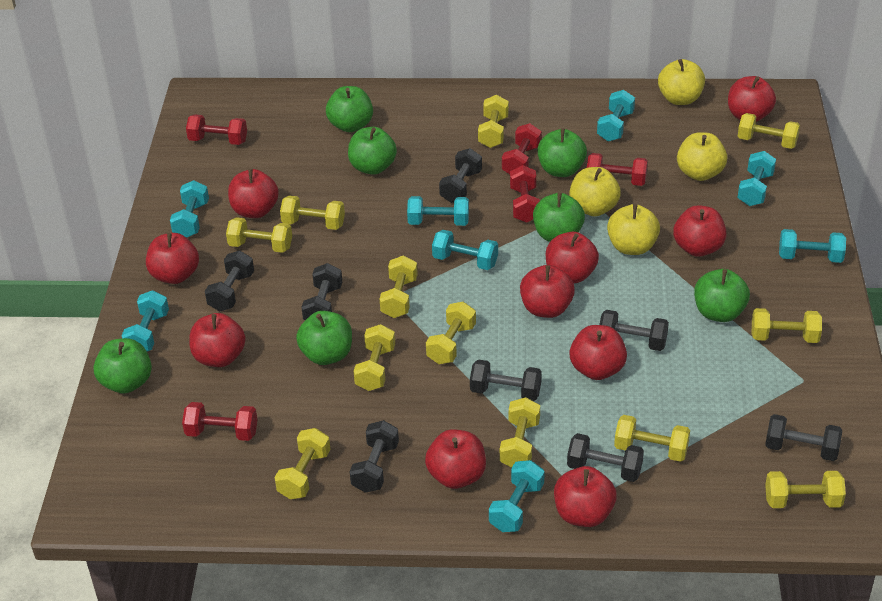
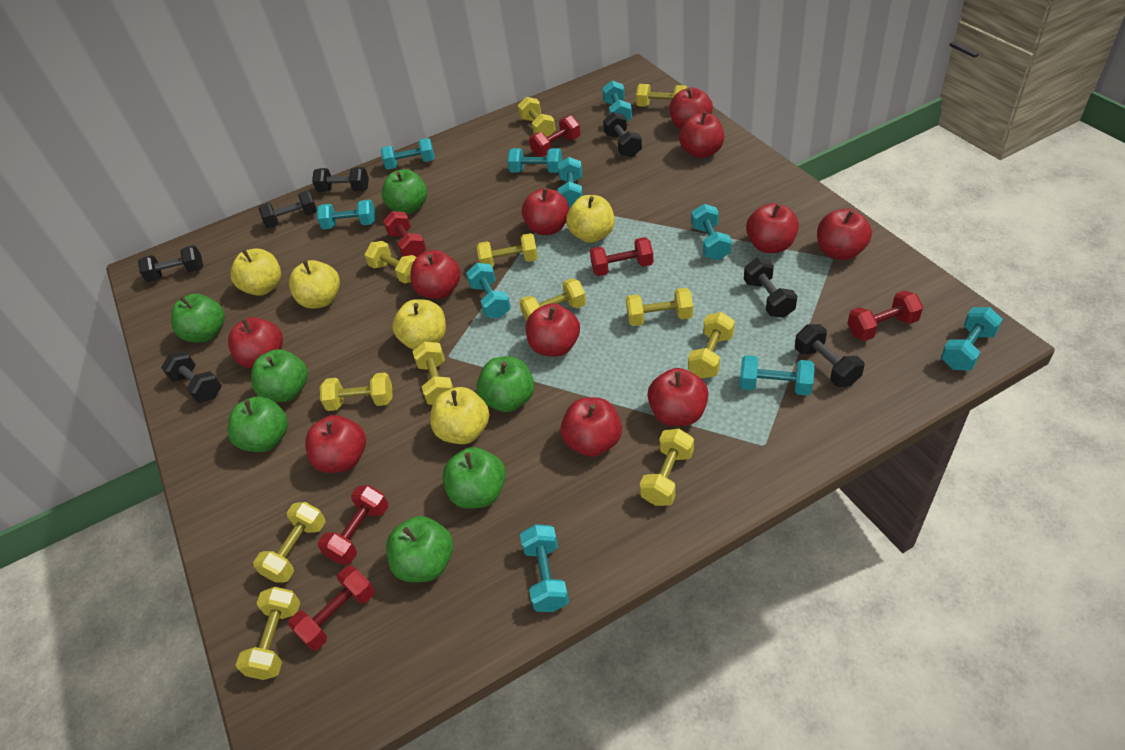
black dumbbell: 8 -> 7
red apple: 10 -> 11
red dumbbell: 5 -> 6
turquoise dumbbell: 8 -> 10
yellow apple: 4 -> 5

